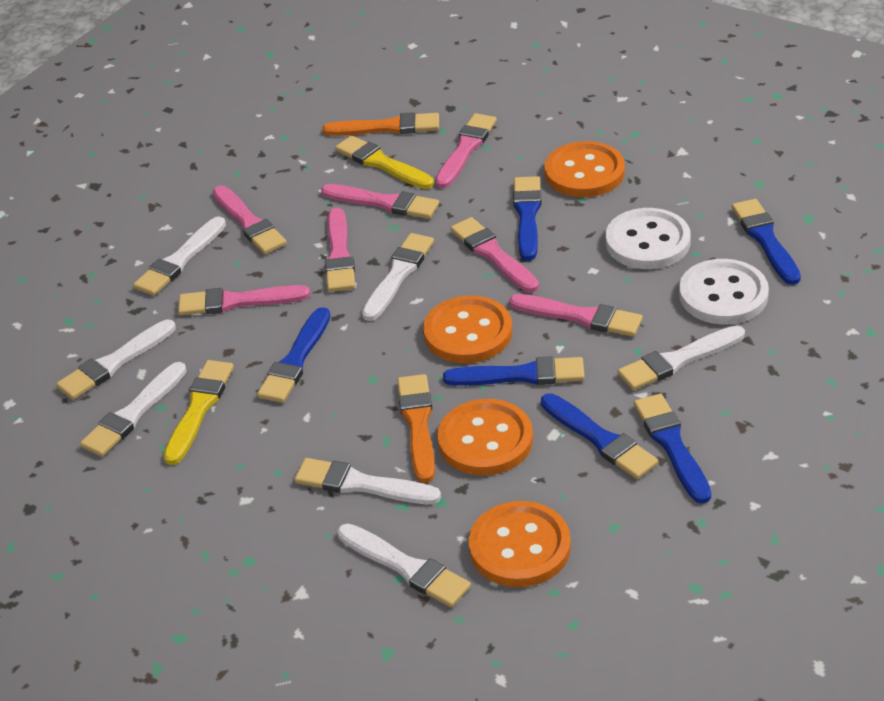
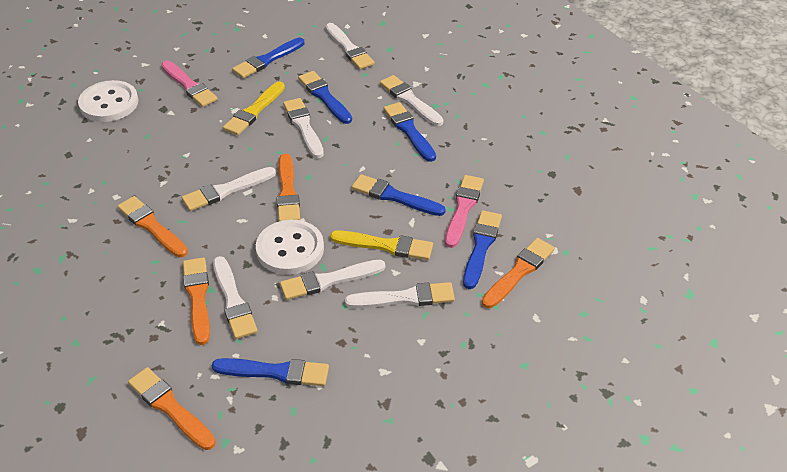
orange brush: 2 -> 5
orange button: 4 -> 0
pink brush: 7 -> 2

